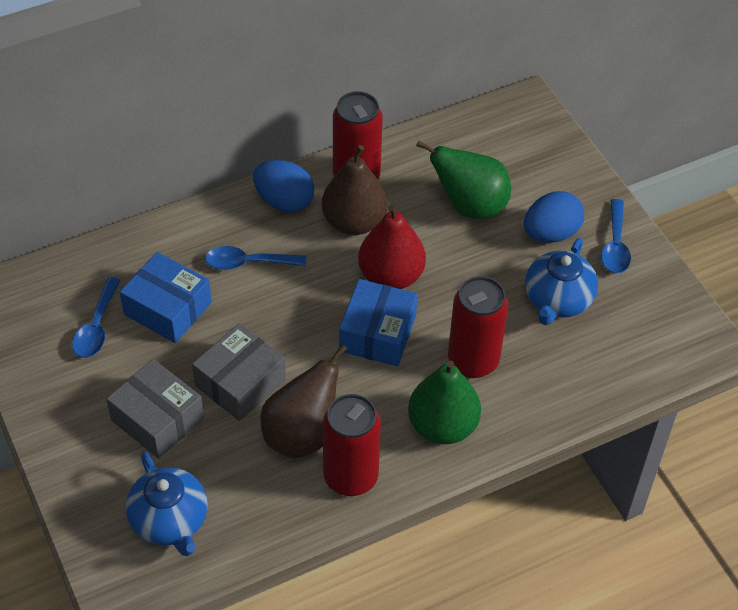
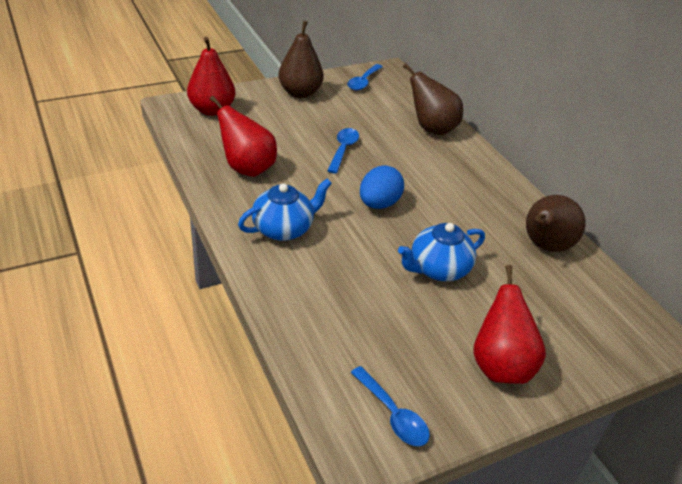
blue box: 2 -> 0
blue egg: 2 -> 1
brown pear: 2 -> 3
green pear: 2 -> 0
grey box: 2 -> 0
red can: 3 -> 0
red pear: 1 -> 3

